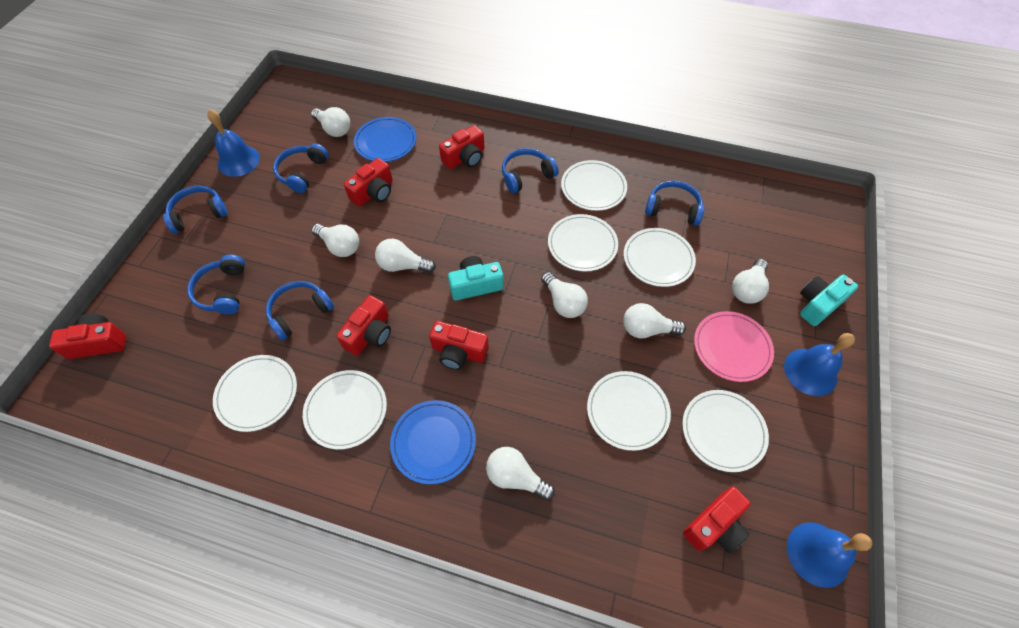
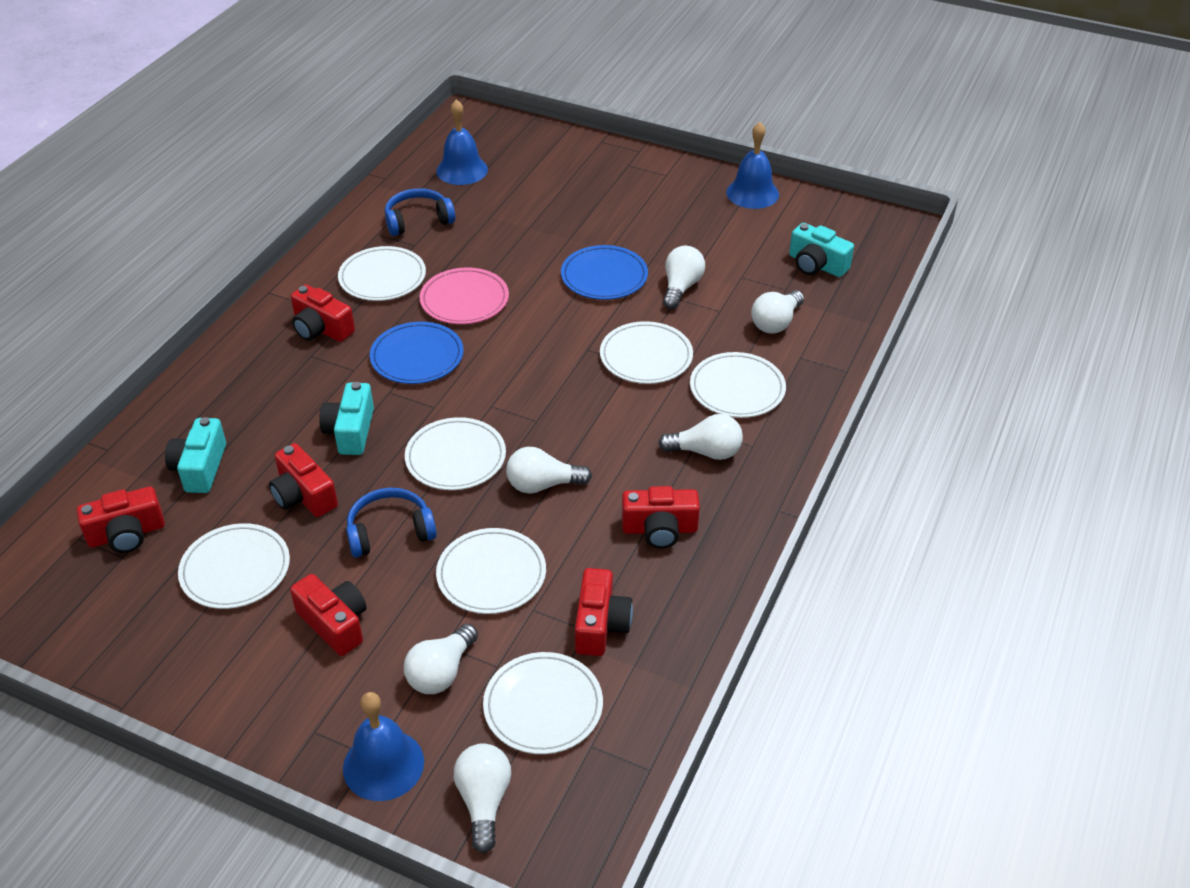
blue headphones: 6 -> 2
turquoise camera: 2 -> 3
white light bulb: 7 -> 6

